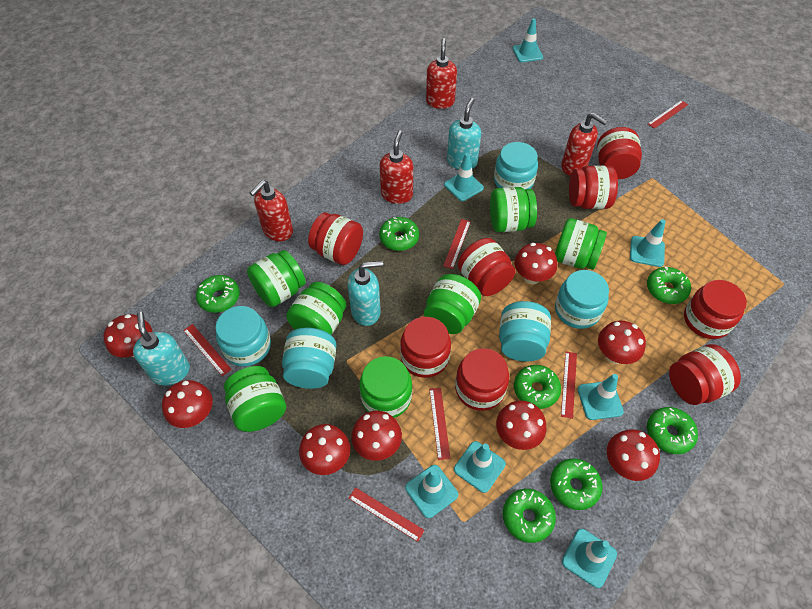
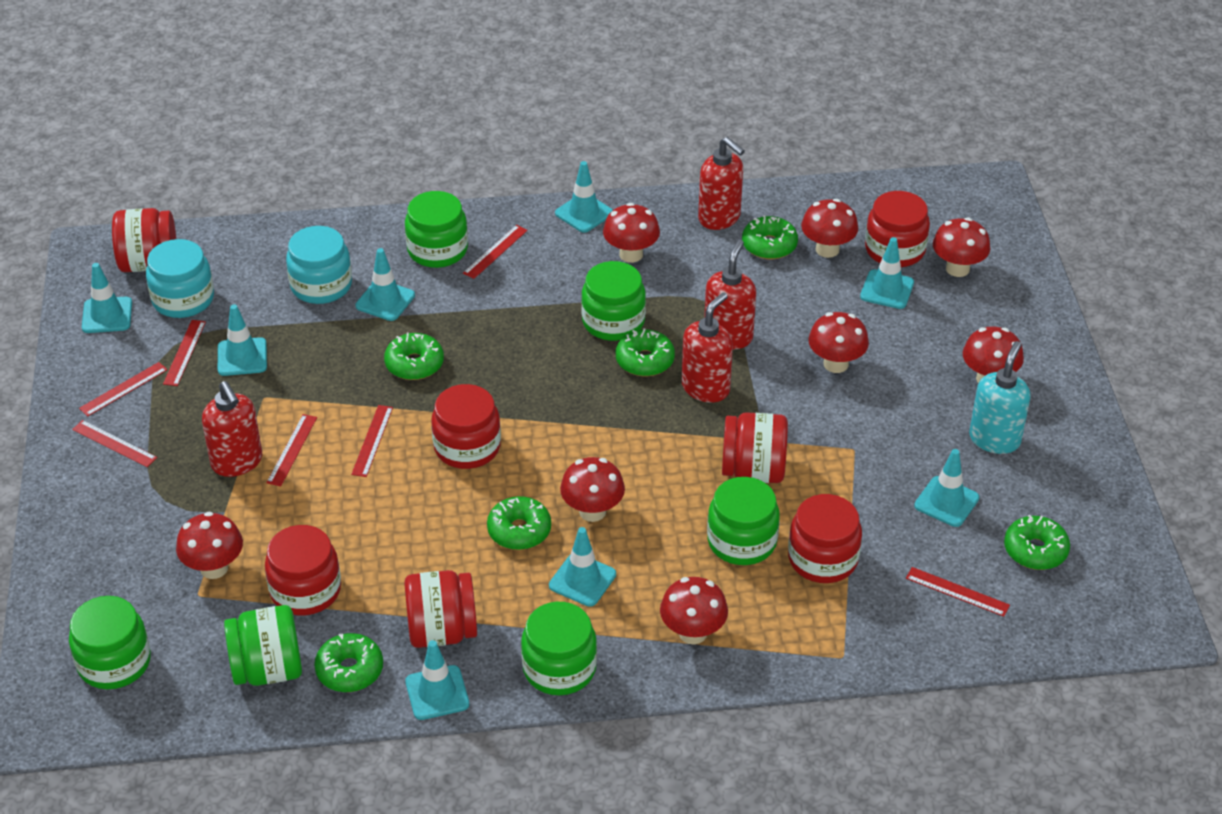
green donut: 7 -> 6
green jar: 7 -> 6
red jar: 8 -> 7
red ruler: 6 -> 7
turquoise jar: 5 -> 2
turquoise soap dispenser: 3 -> 1
turquoise traffic cone: 7 -> 8

